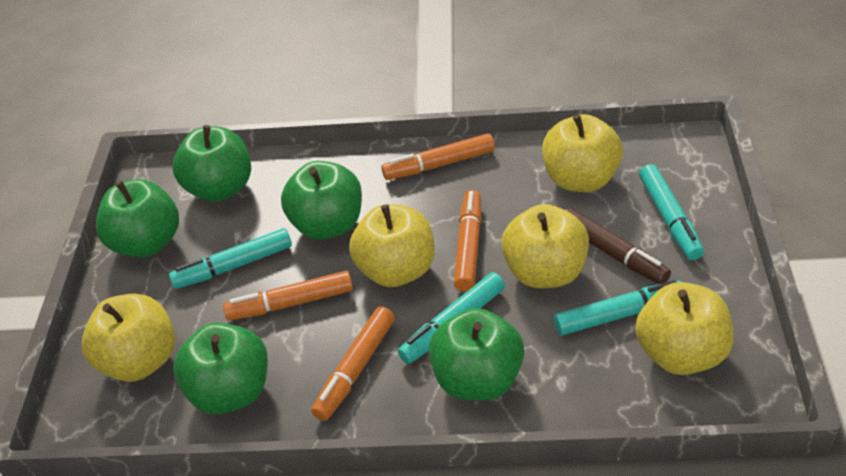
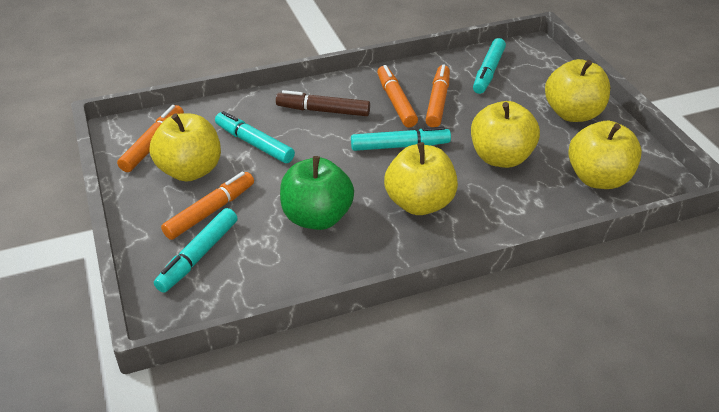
green apple: 5 -> 1

